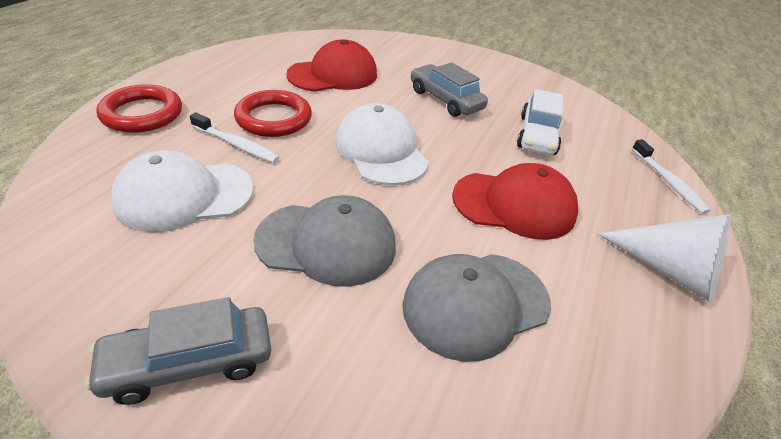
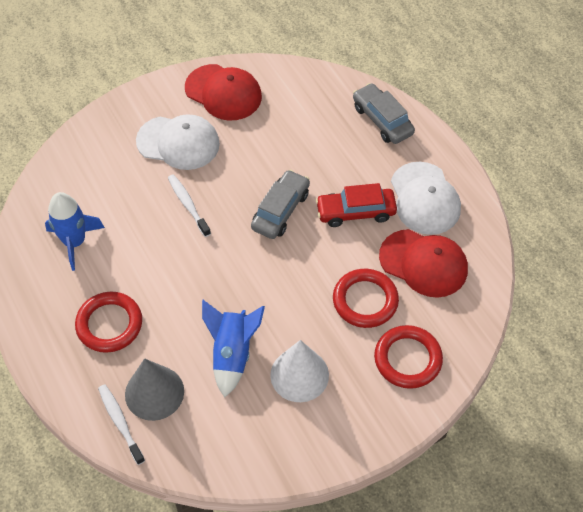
blue rocket: 0 -> 2
grey cap: 2 -> 0
grey cone: 0 -> 1
red car: 0 -> 1
red ring: 2 -> 3
white car: 1 -> 0

